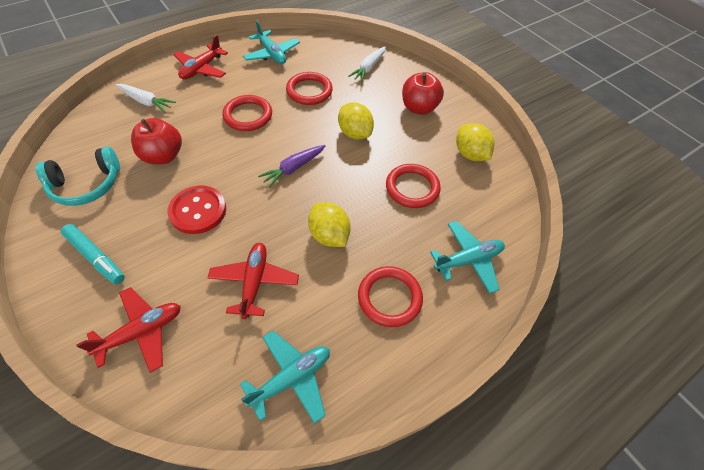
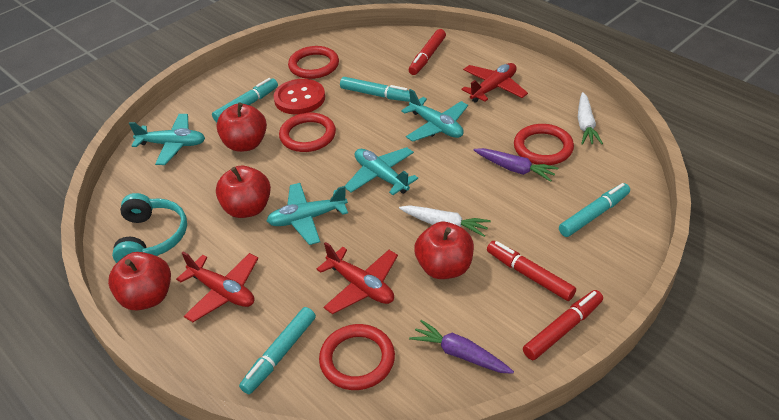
purple carrot: 1 -> 2
red apple: 2 -> 4
red marker: 0 -> 3
turquoise marker: 1 -> 4
turquoise plane: 3 -> 4
yellow lemon: 3 -> 0

